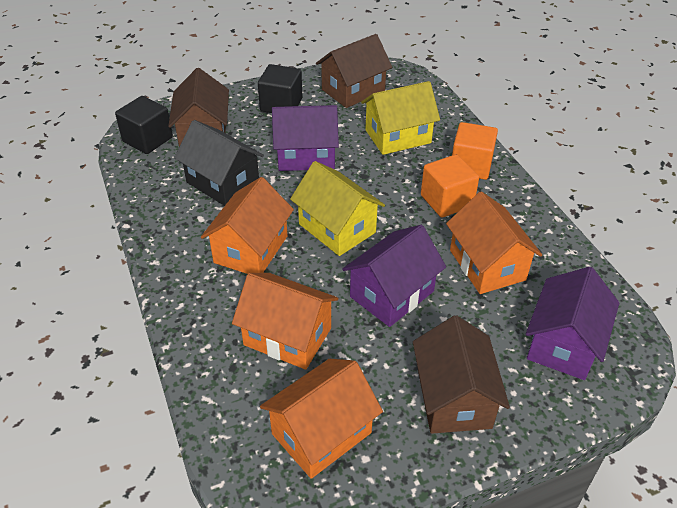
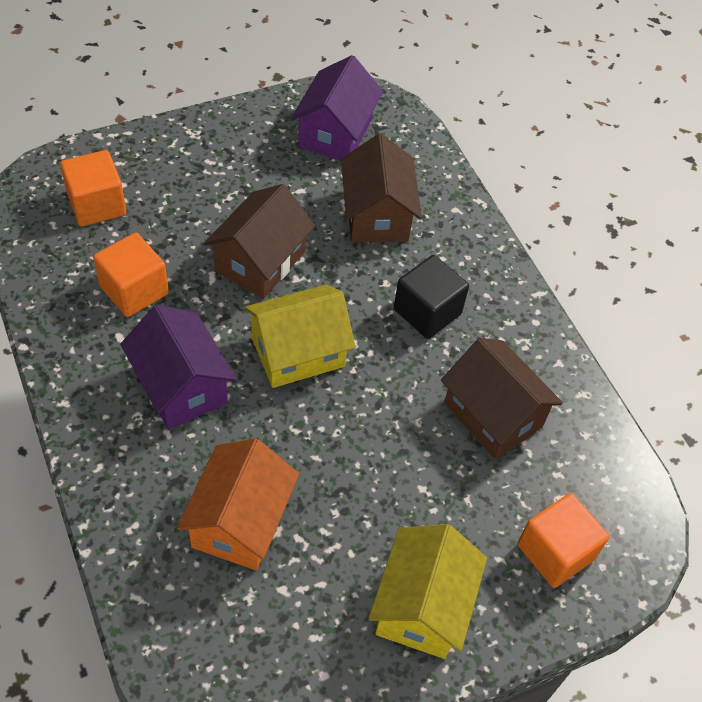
black cube: 2 -> 1
black house: 1 -> 0
orange cube: 2 -> 3
orange house: 4 -> 1
purple house: 3 -> 2

